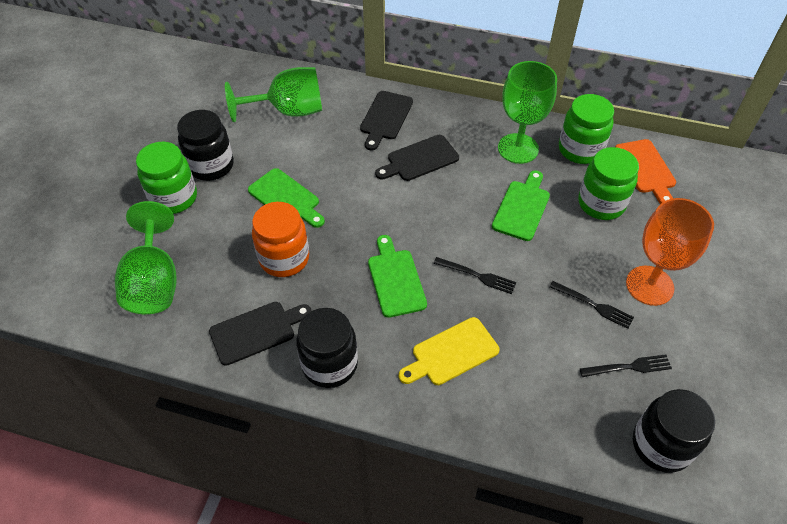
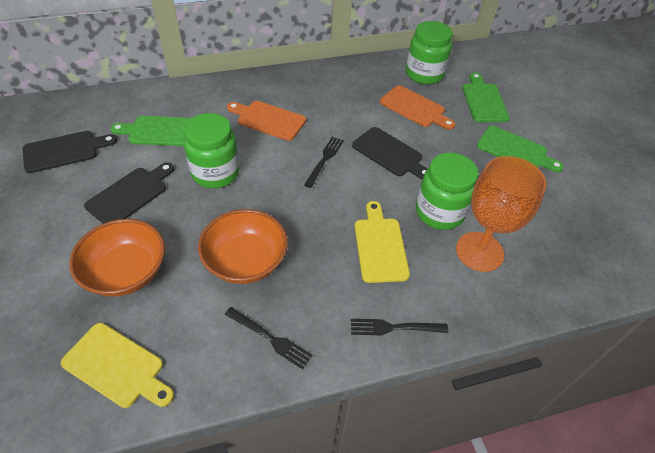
black jar: 3 -> 0
green goblet: 3 -> 0
orange bowl: 0 -> 2
orange cutting board: 1 -> 2
orange jar: 1 -> 0
yellow cutting board: 1 -> 2

